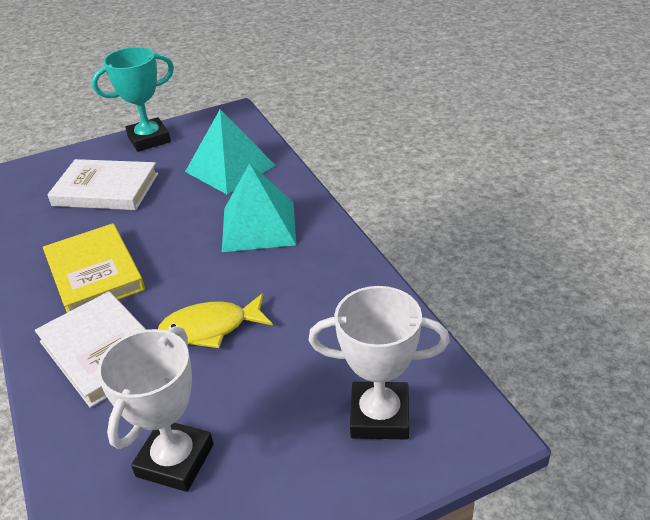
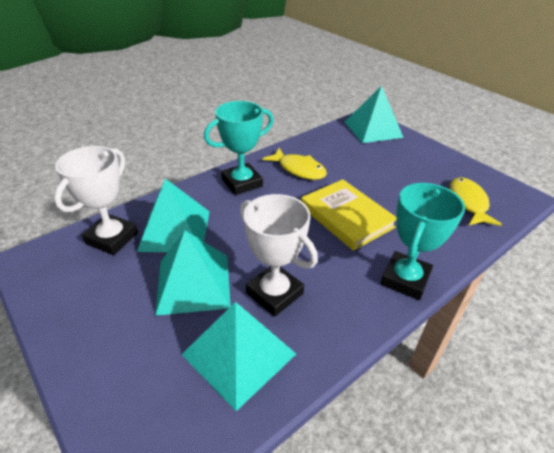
turquoise pyramid: 2 -> 4
turquoise trophy: 1 -> 2
white book: 2 -> 0
yellow fish: 1 -> 2

